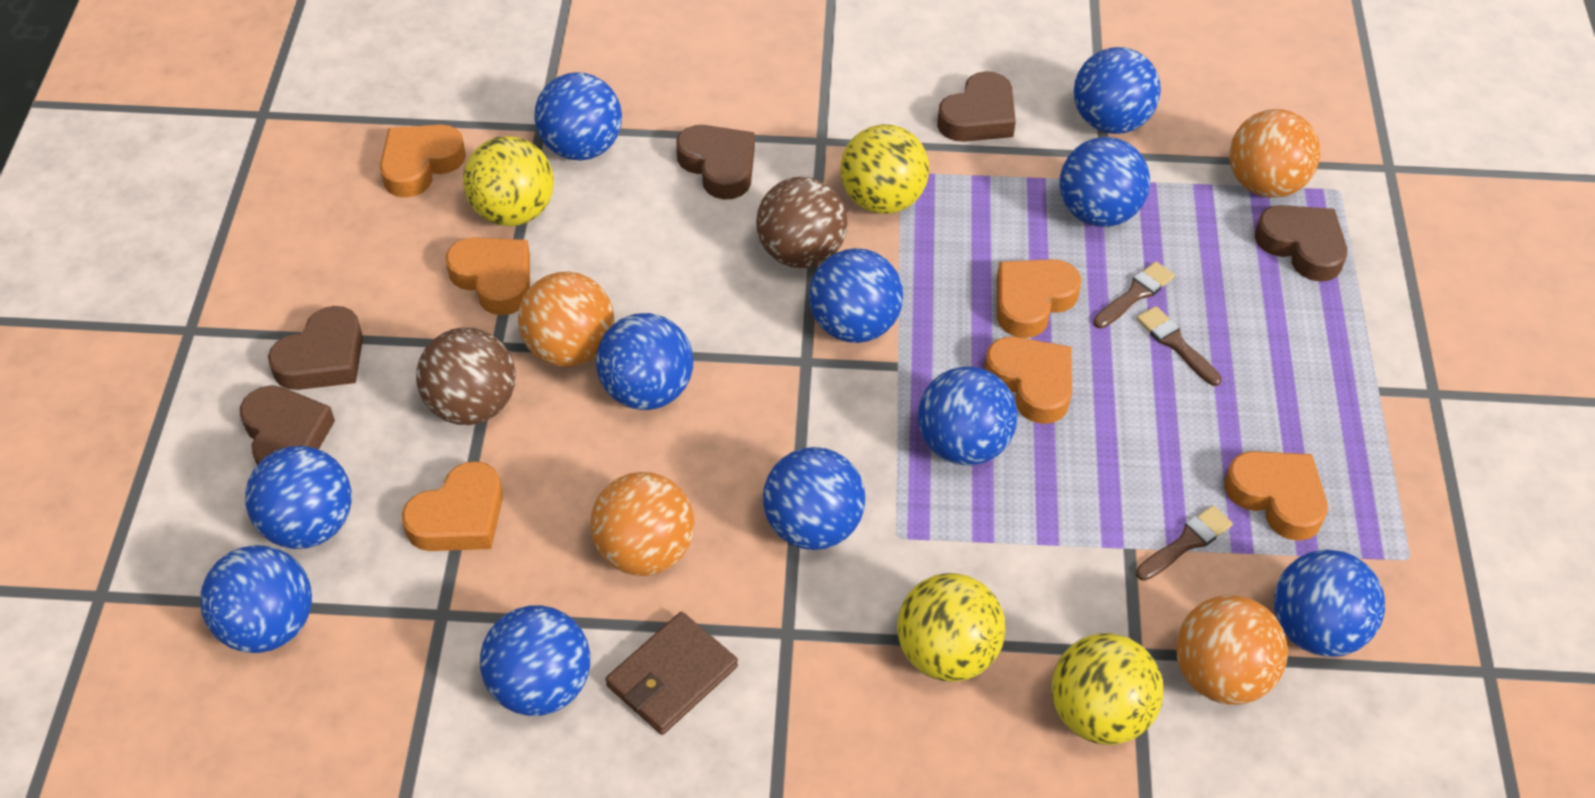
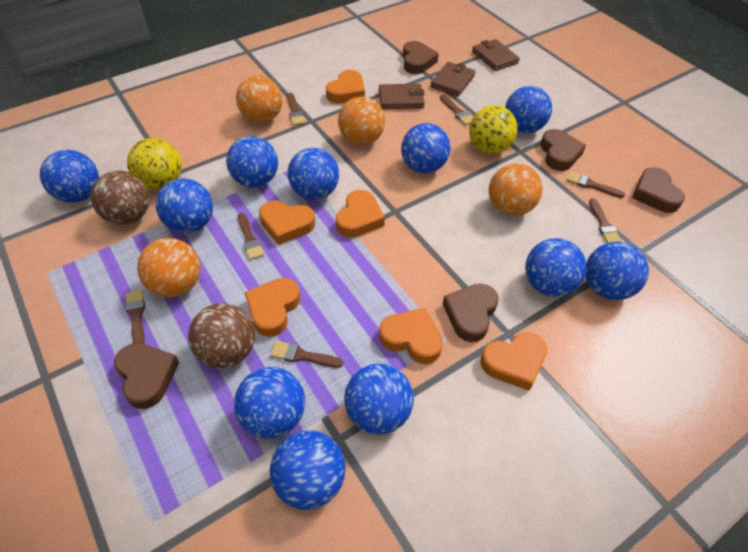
brown brush: 3 -> 7
brown wallet: 1 -> 3
yellow ball: 4 -> 2

